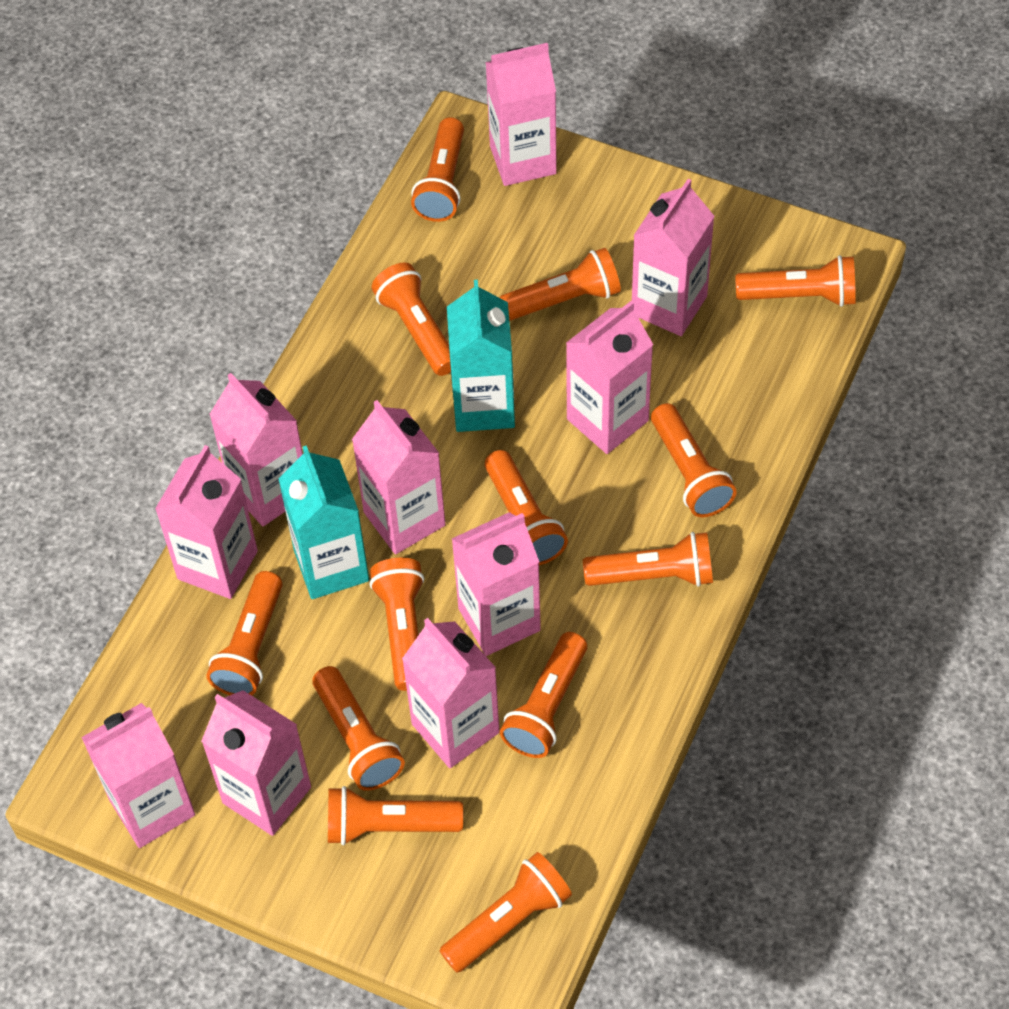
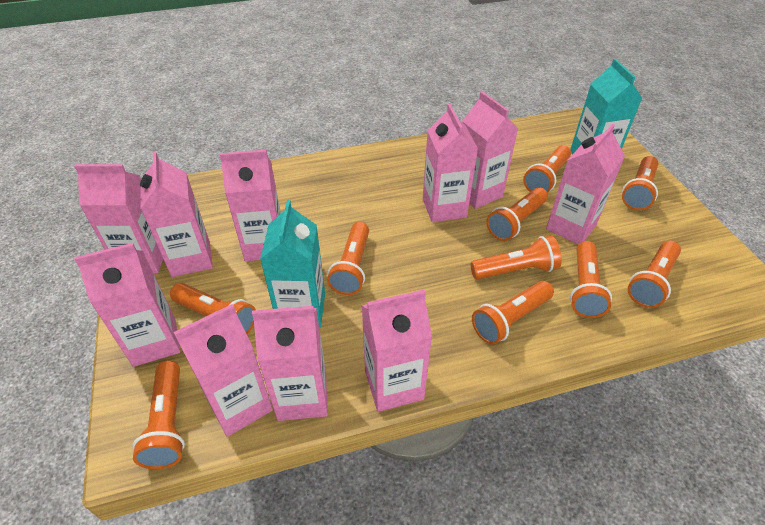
orange flashlight: 13 -> 10

